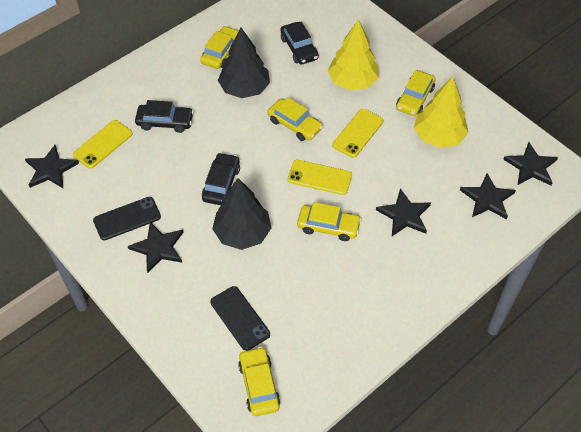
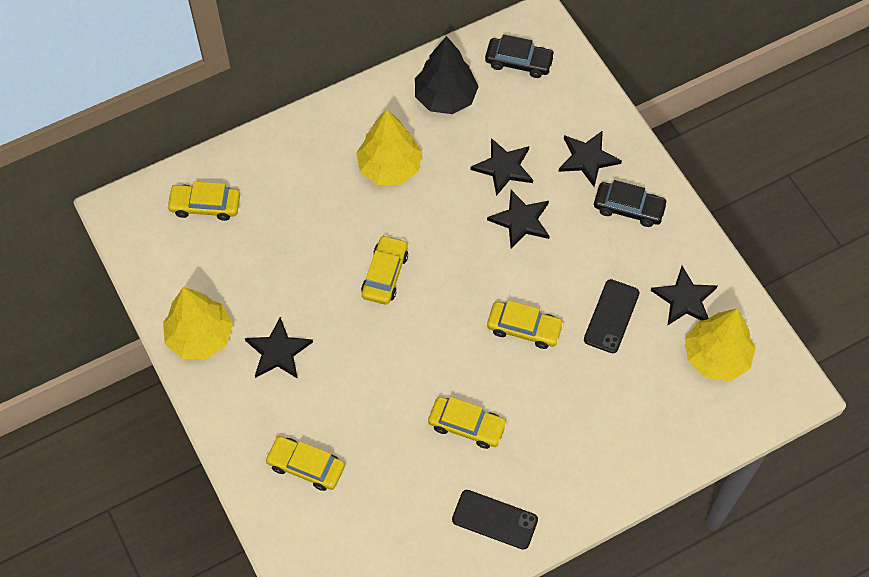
black car: 3 -> 2
black tree: 2 -> 1
yellow phone: 3 -> 0
yellow tree: 2 -> 3

